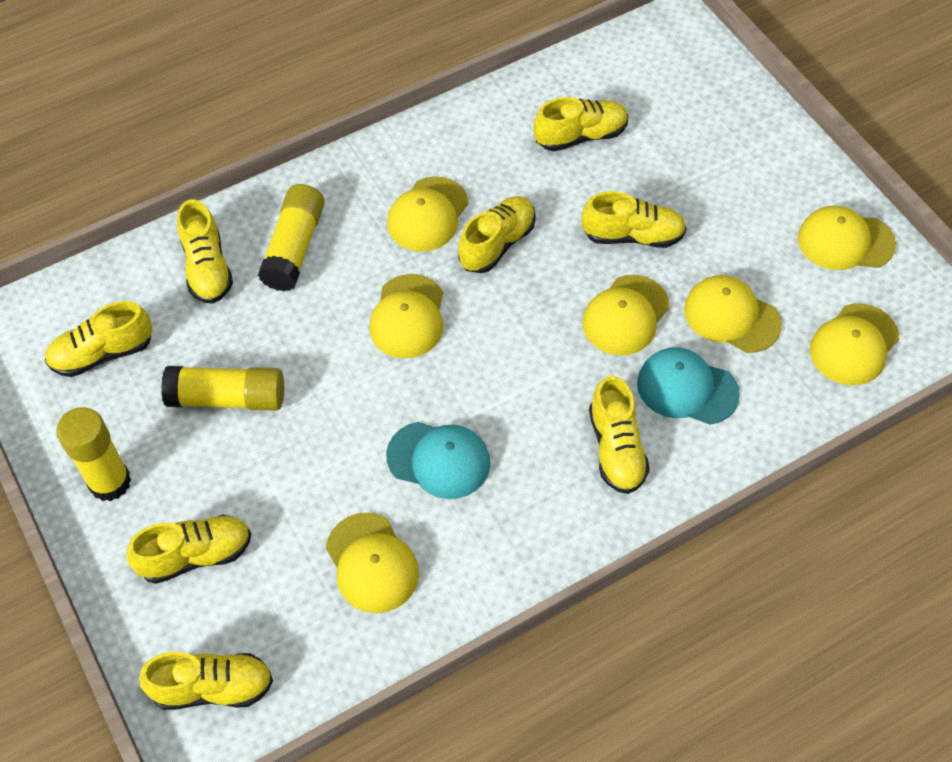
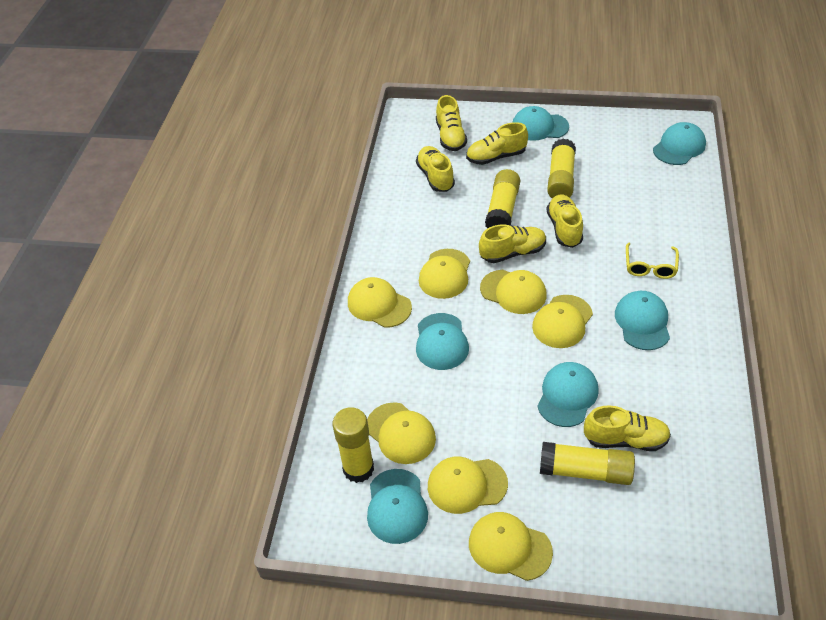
turquoise cap: 2 -> 6
yellow glasses: 0 -> 1
yellow glue stick: 3 -> 4
yellow shoe: 8 -> 6

